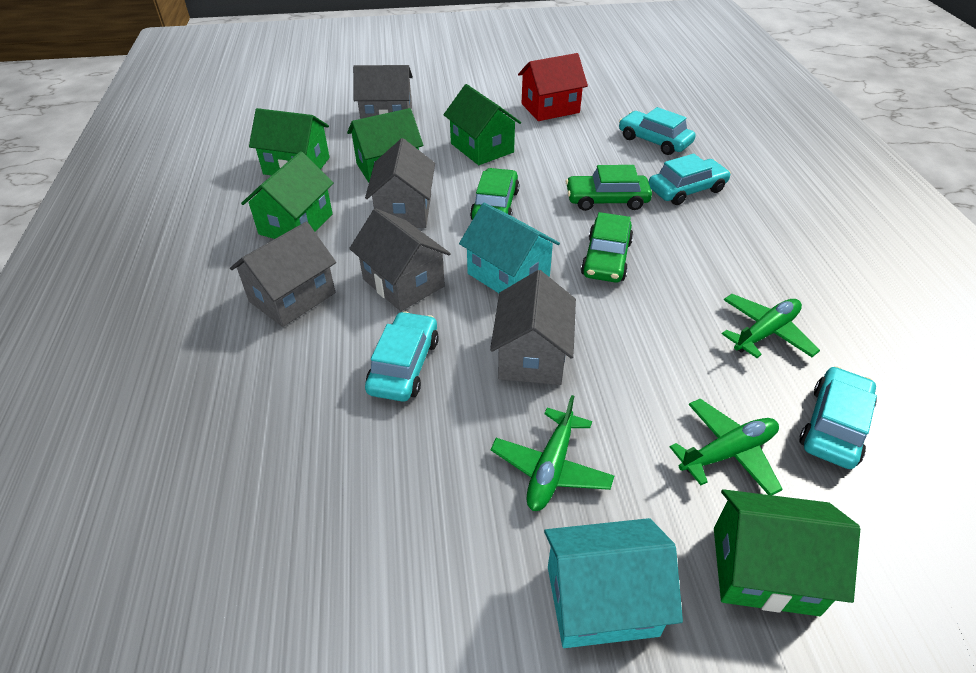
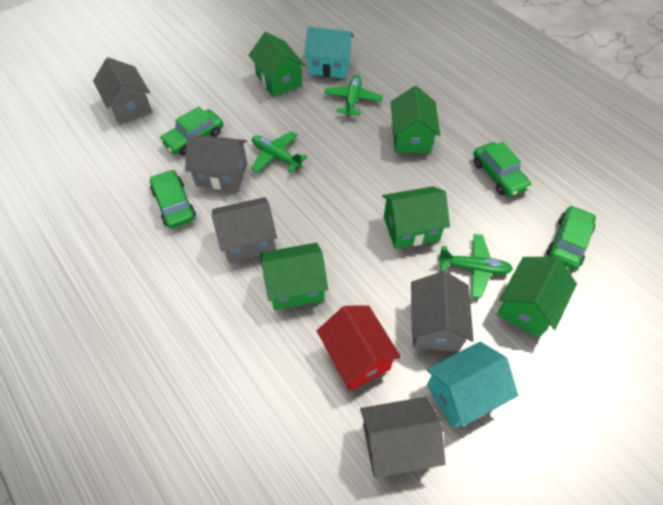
green car: 3 -> 4
turquoise car: 4 -> 0

